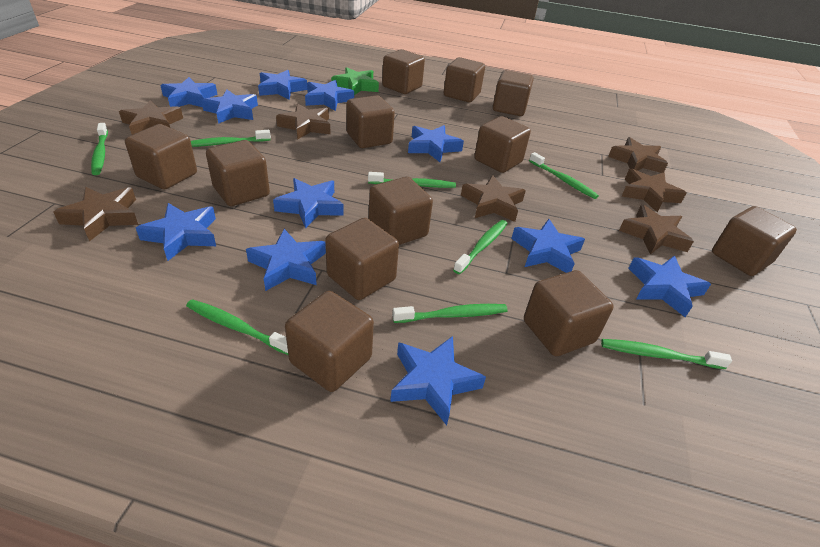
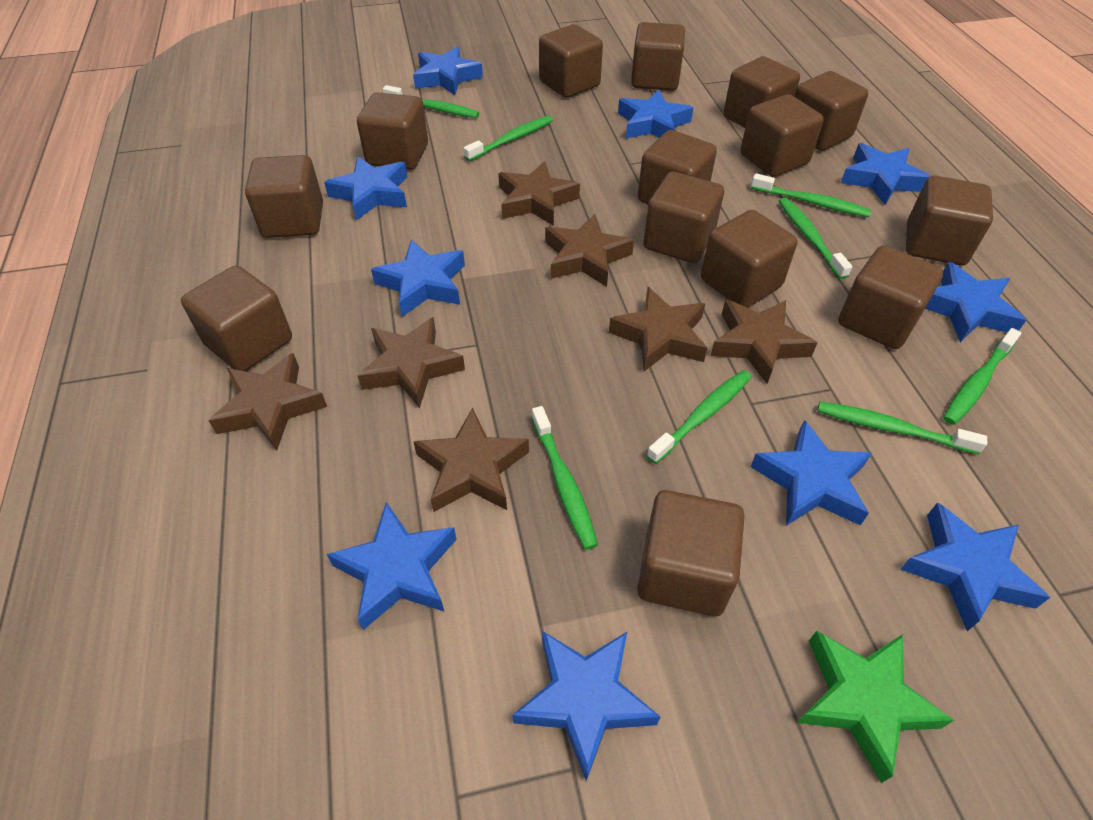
blue star: 11 -> 10
brown cube: 12 -> 14

